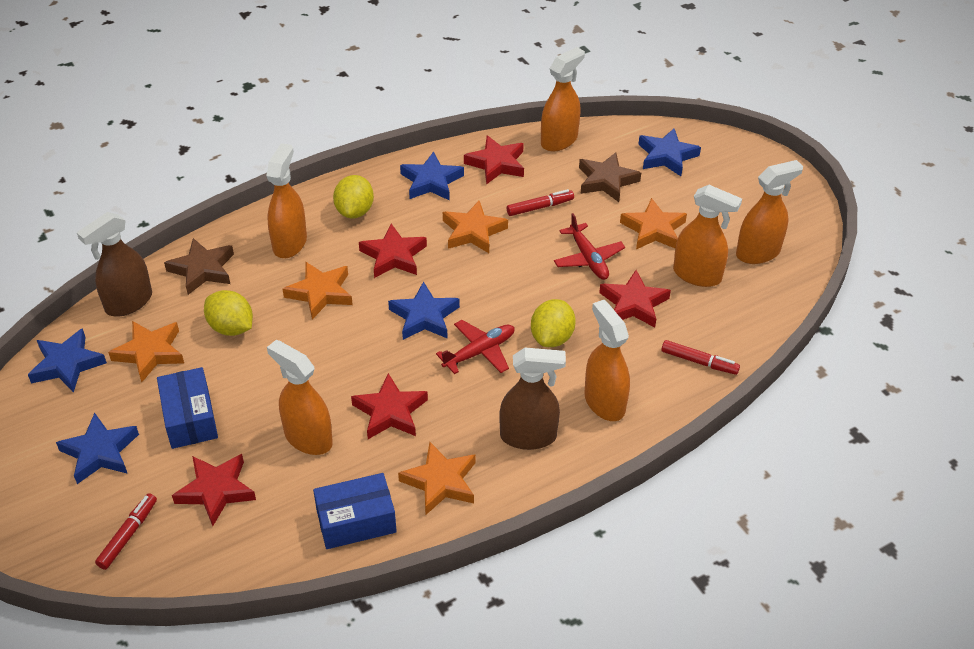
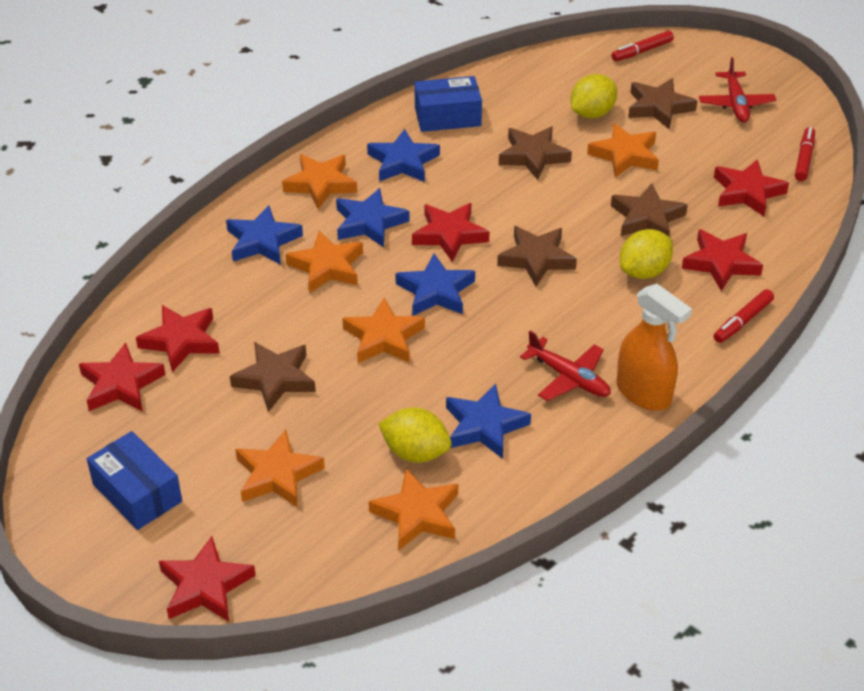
brown spray bottle: 2 -> 0
brown star: 2 -> 5
orange spray bottle: 6 -> 1
orange star: 5 -> 6
red star: 5 -> 6

